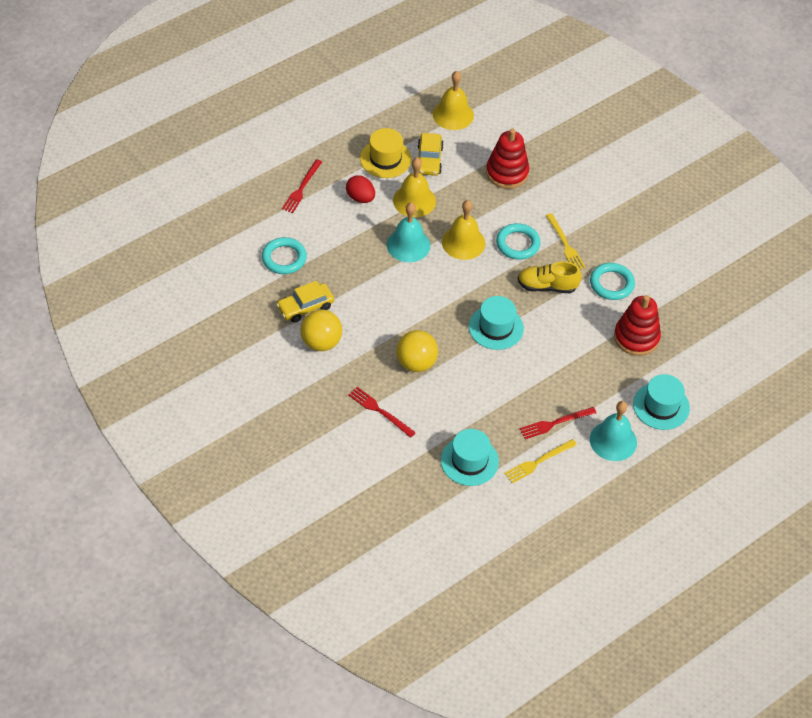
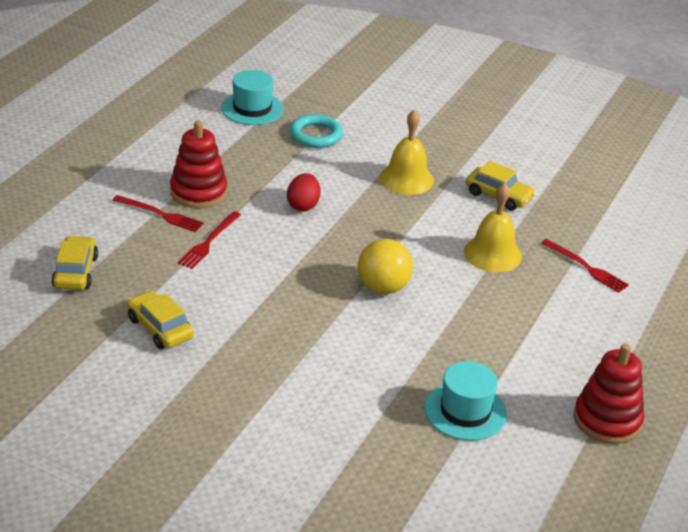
turquoise bell: 2 -> 0
turquoise hat: 3 -> 2
turquoise ring: 3 -> 1
yellow ball: 2 -> 1
yellow bell: 3 -> 2
yellow car: 2 -> 3
yellow fork: 2 -> 0
yellow hat: 1 -> 0
yellow shoe: 1 -> 0

